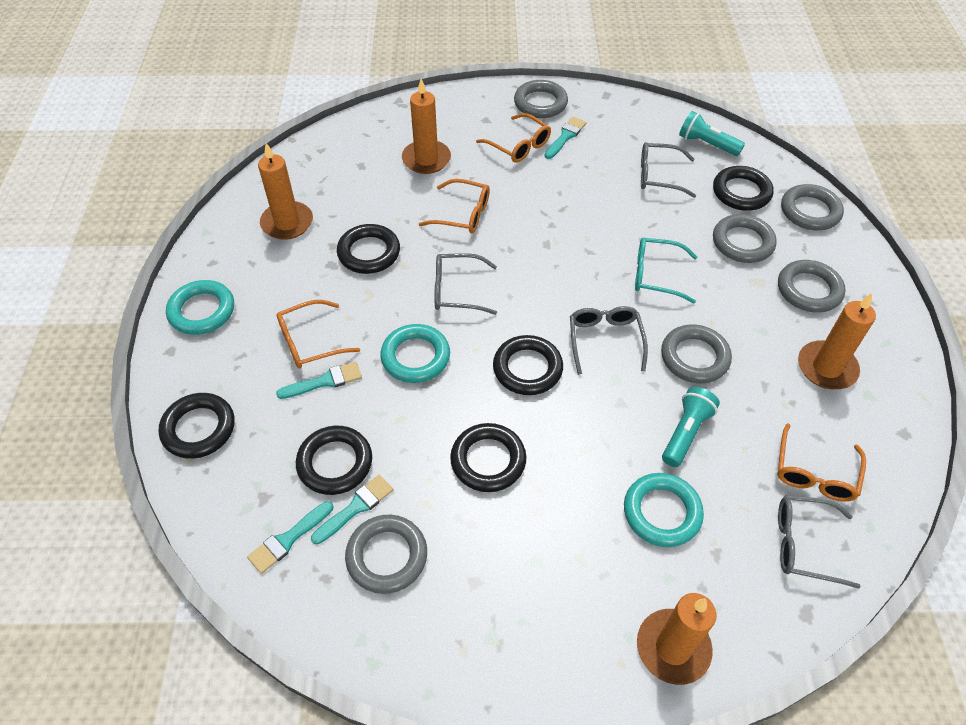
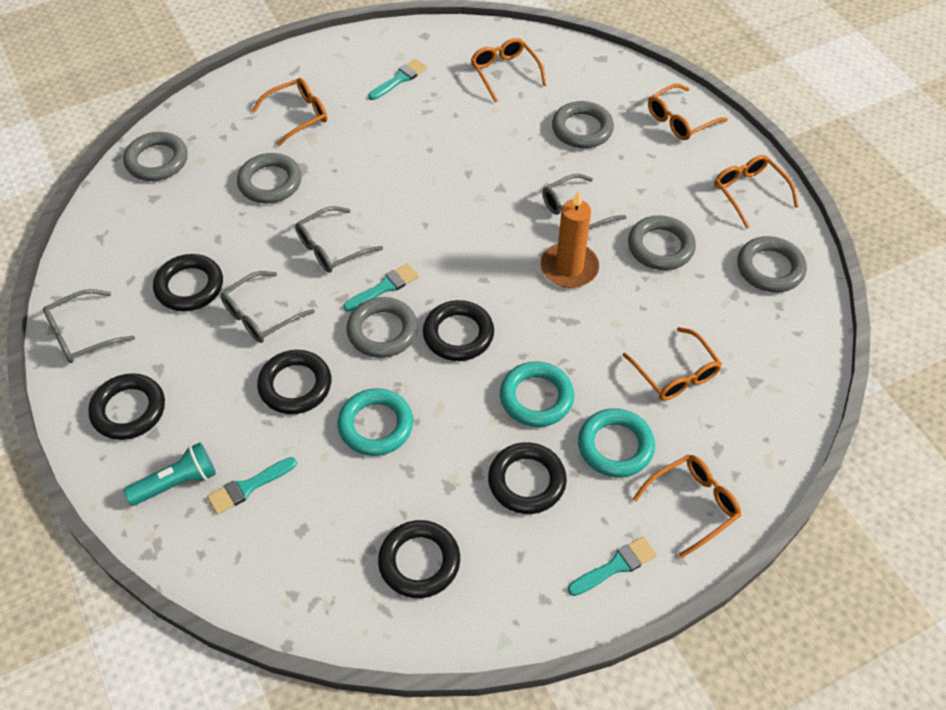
orange candle: 4 -> 1
orange glasses: 4 -> 6
turquoise flashlight: 2 -> 1
turquoise glasses: 1 -> 0

